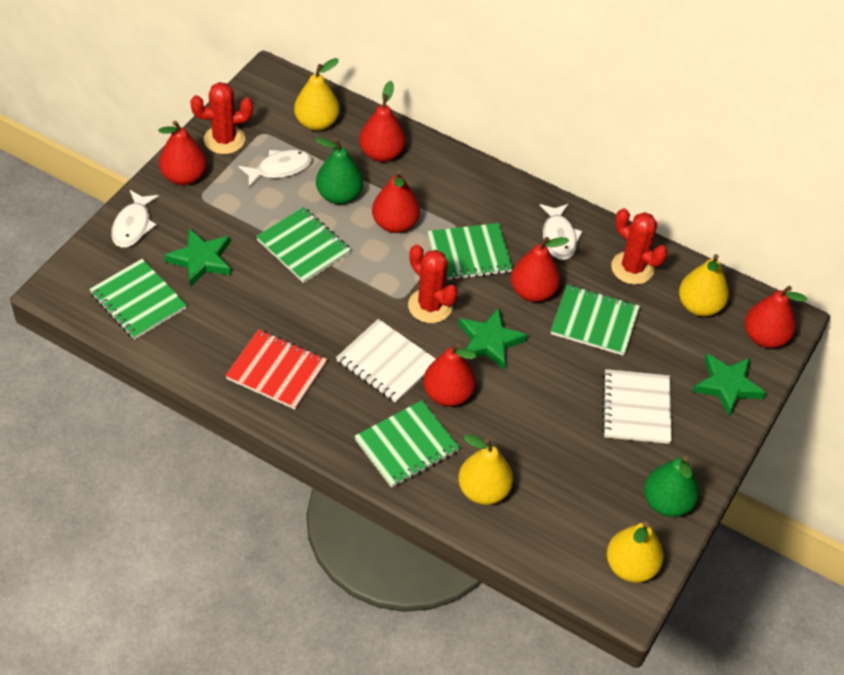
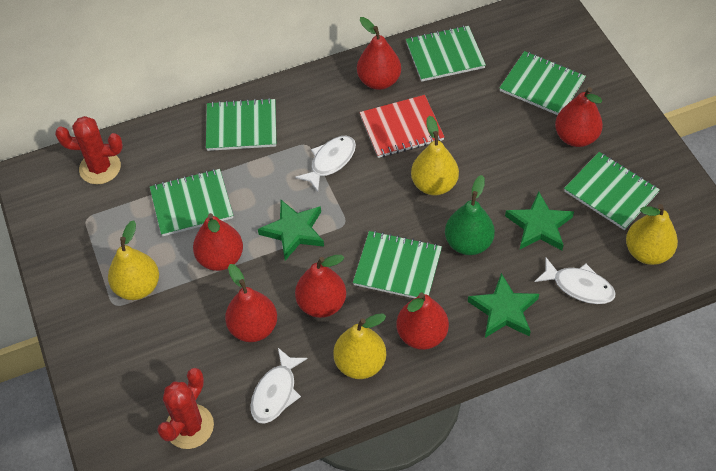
green notebook: 5 -> 6
green pear: 2 -> 1
red cactus: 3 -> 2
white notebook: 2 -> 0

